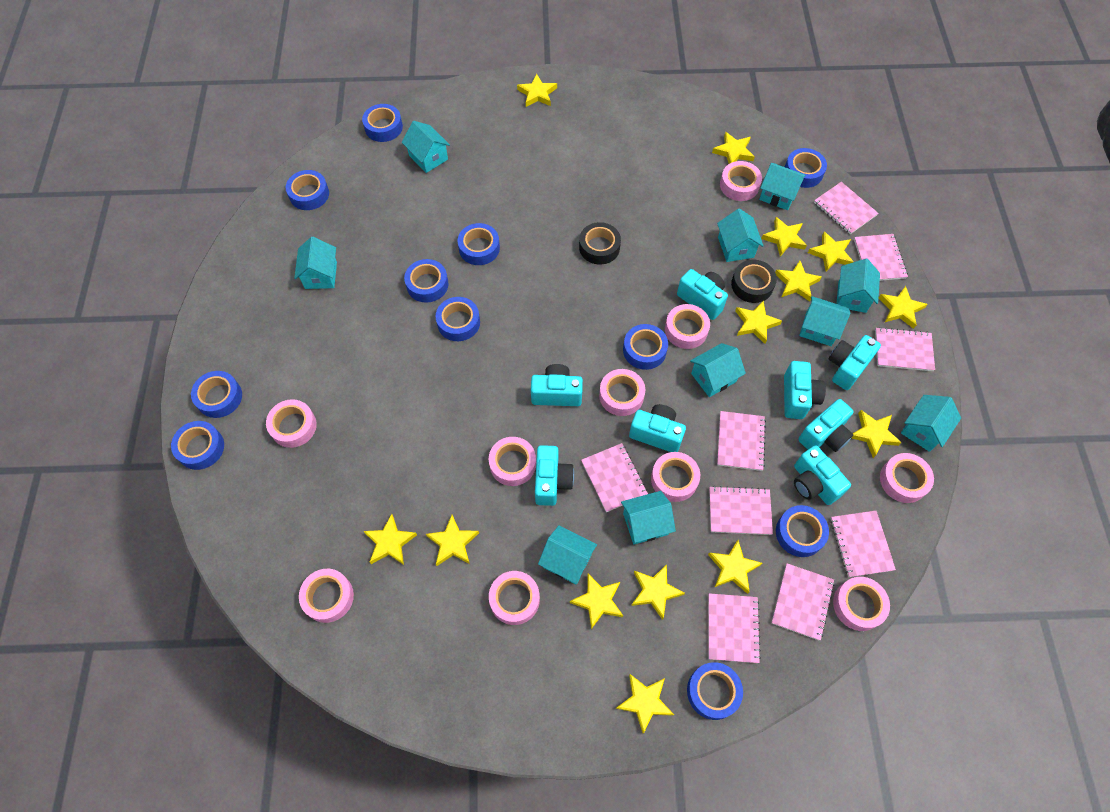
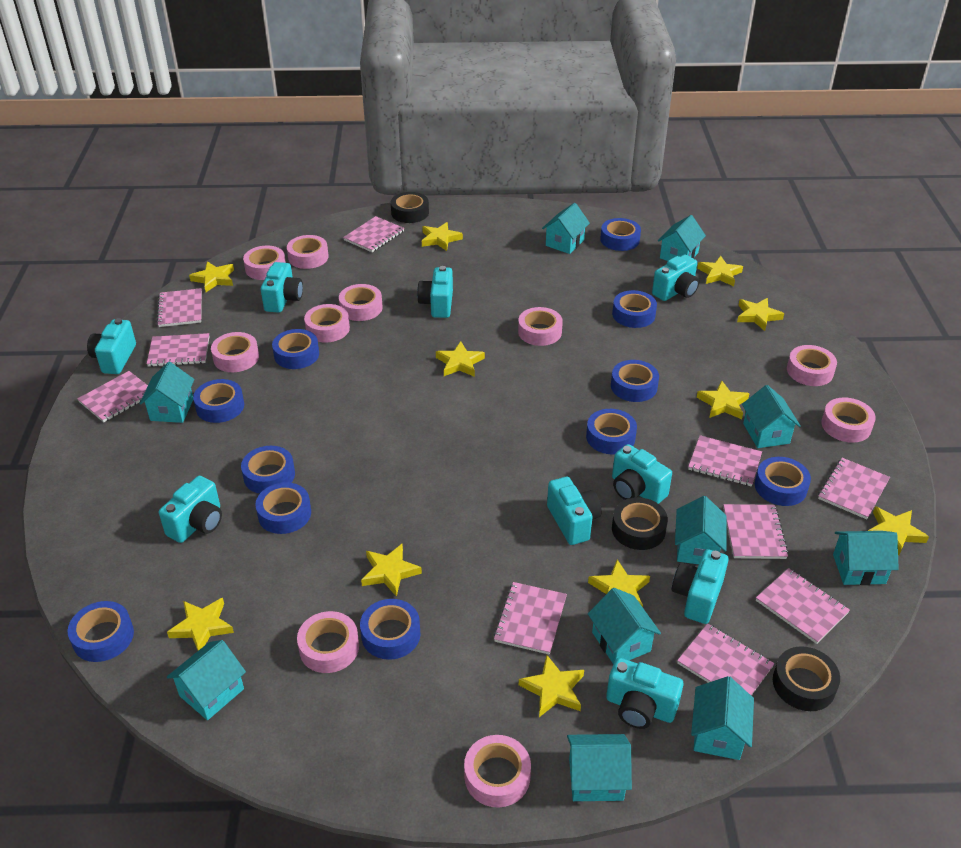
black tape: 2 -> 3
pink notebook: 9 -> 10
turquoise camera: 8 -> 9
yellow star: 14 -> 11

